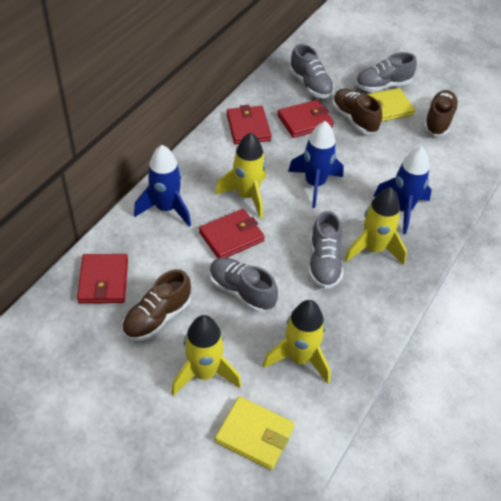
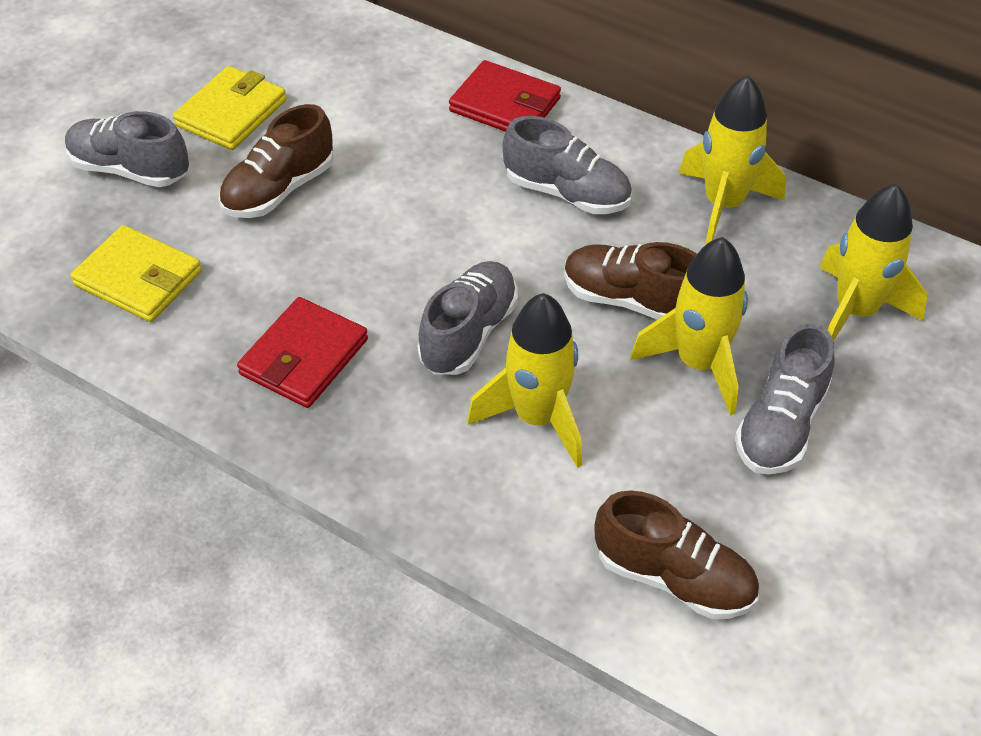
blue rocket: 3 -> 0
red wallet: 4 -> 2

